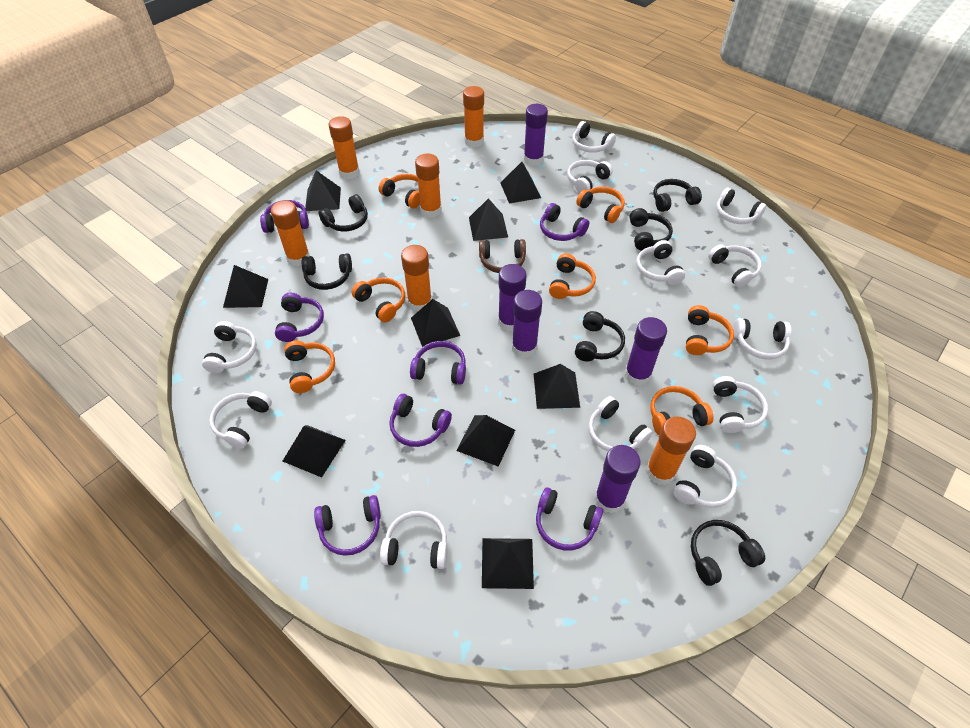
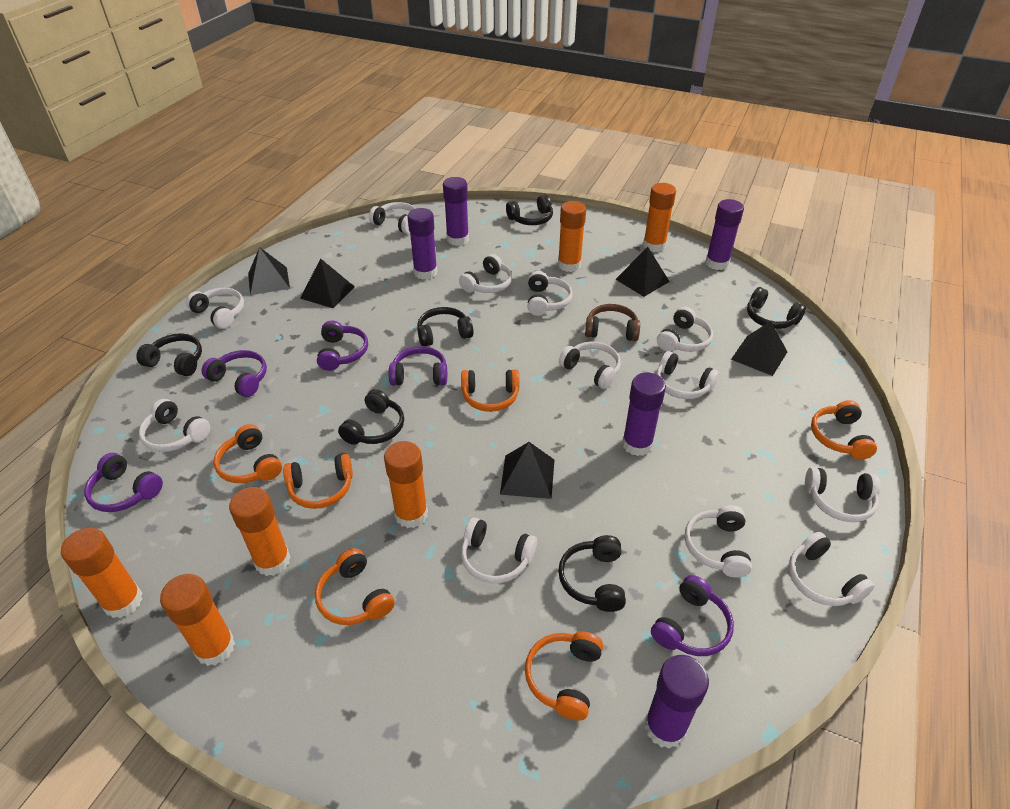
black pyramid: 9 -> 5
orange headphones: 7 -> 6
purple headphones: 7 -> 5

